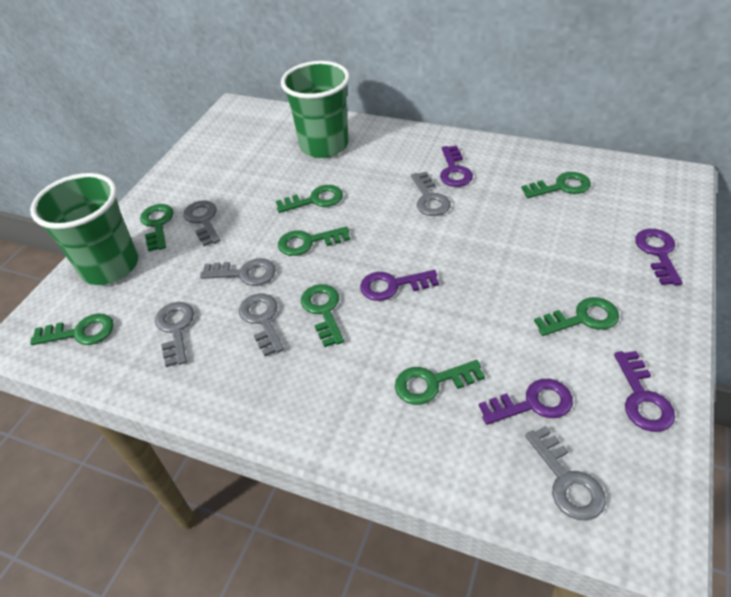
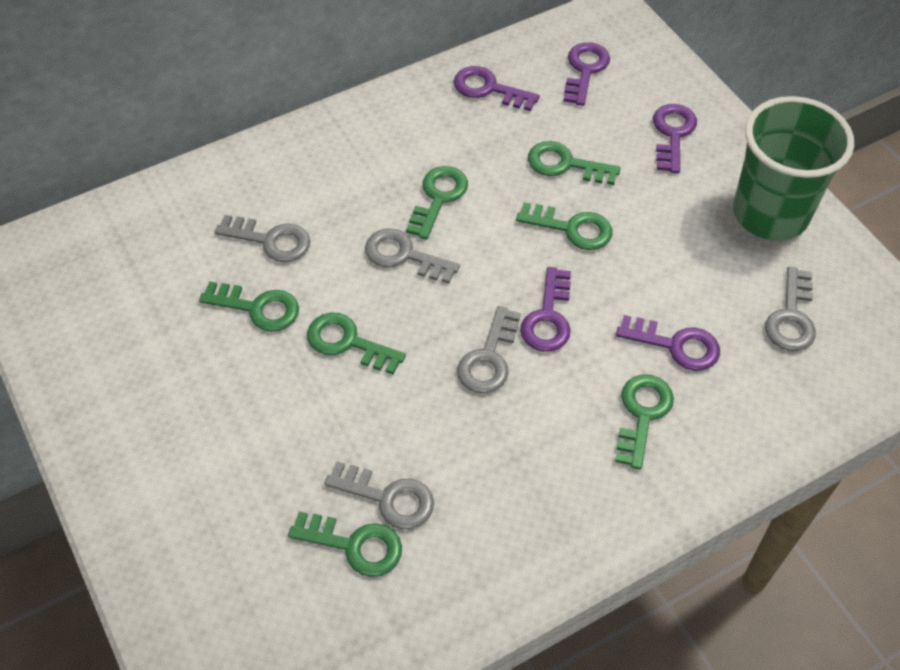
green cup: 2 -> 1
green key: 8 -> 7
grey key: 6 -> 5

